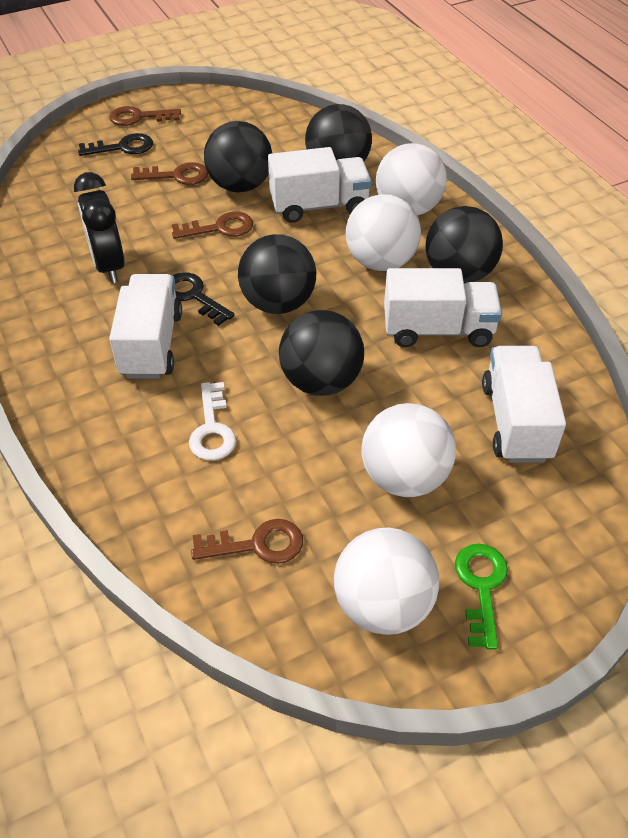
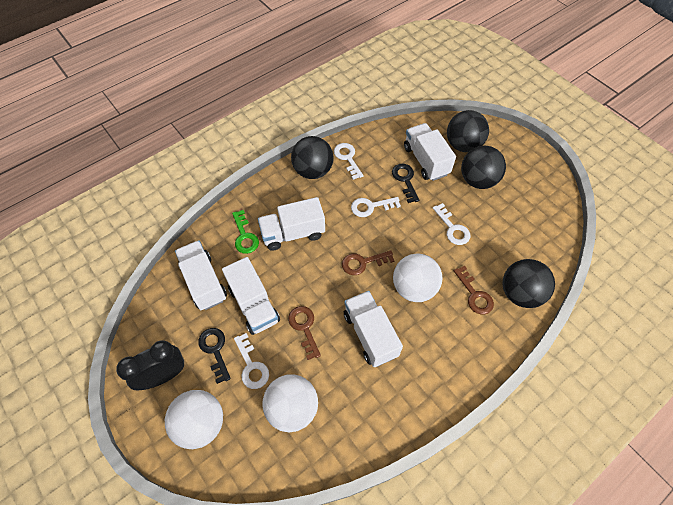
black ball: 5 -> 4
brown key: 4 -> 3
white ball: 4 -> 3
white key: 1 -> 4
white truck: 4 -> 5

